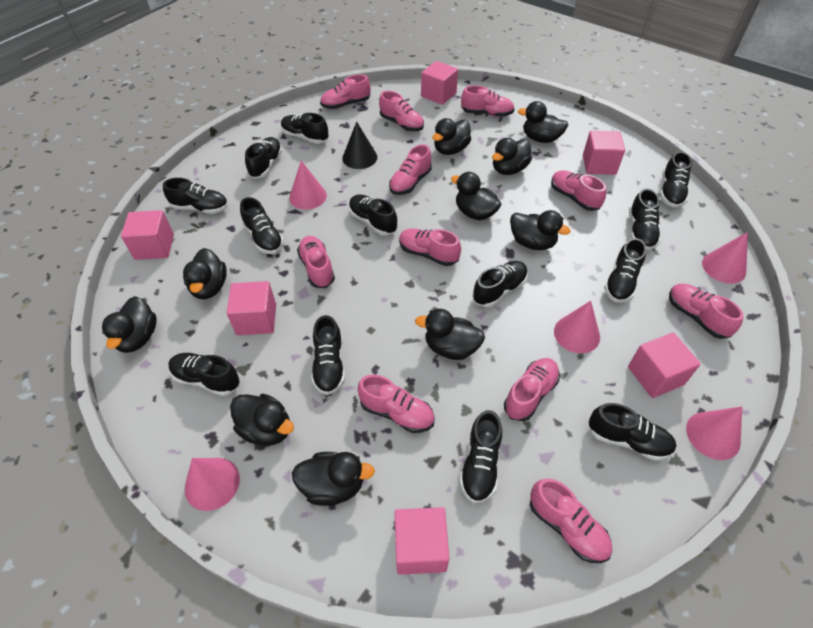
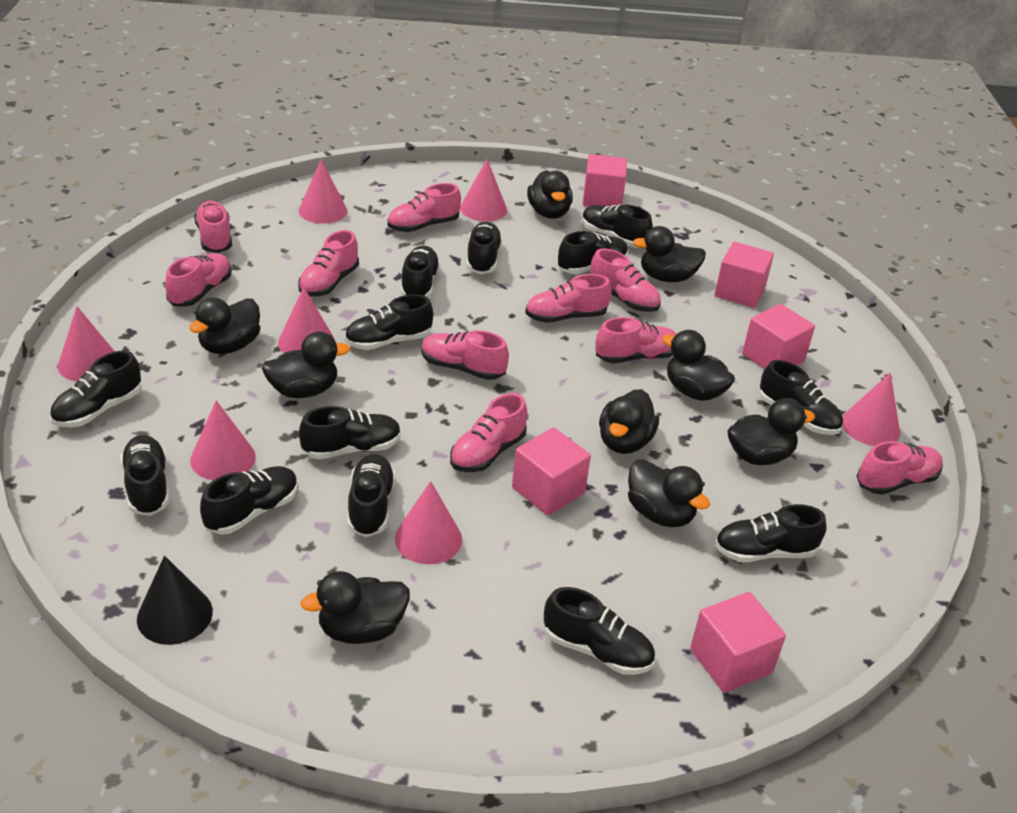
black duck: 10 -> 9
pink cone: 5 -> 7
pink cube: 6 -> 5
pink shoe: 11 -> 10

